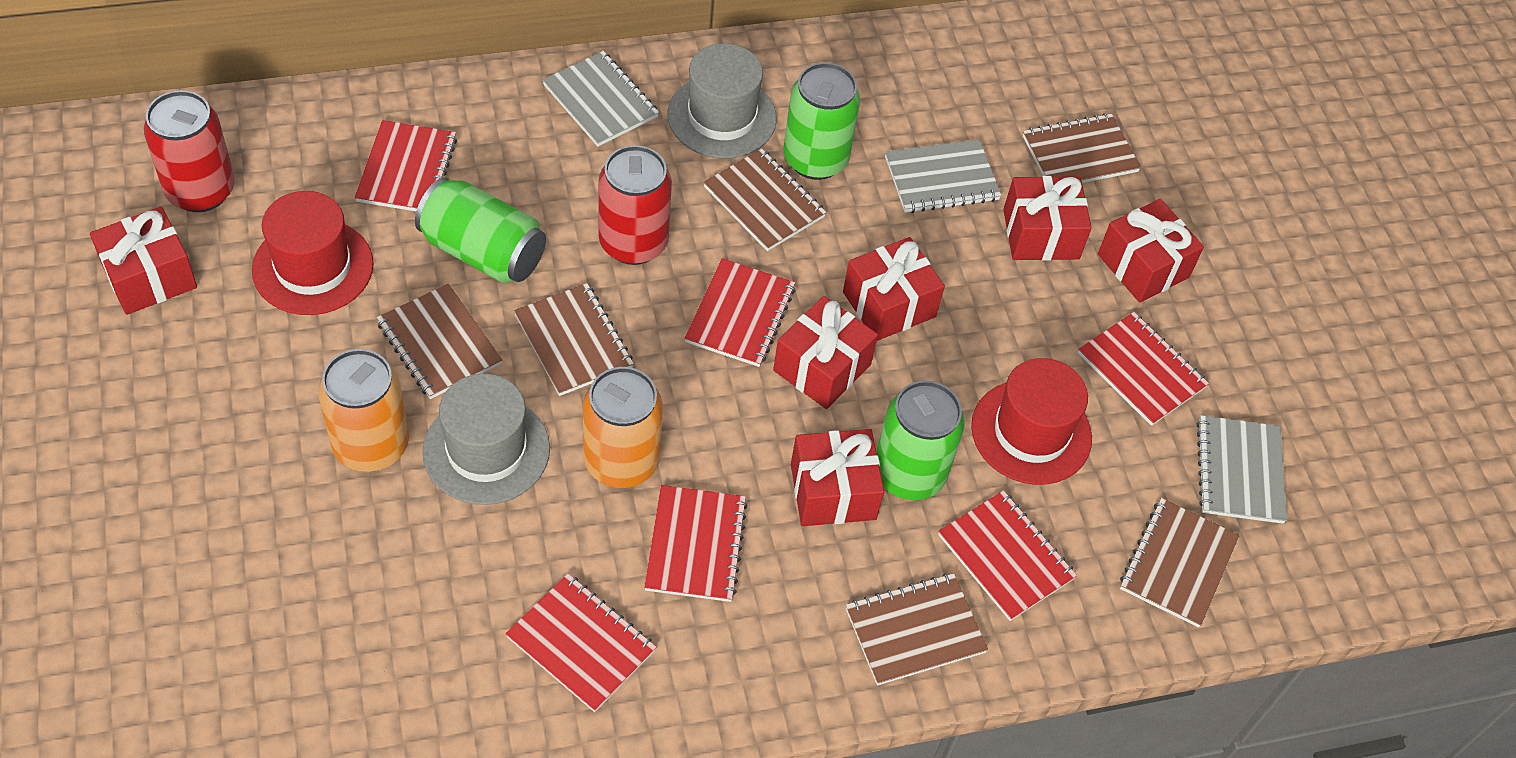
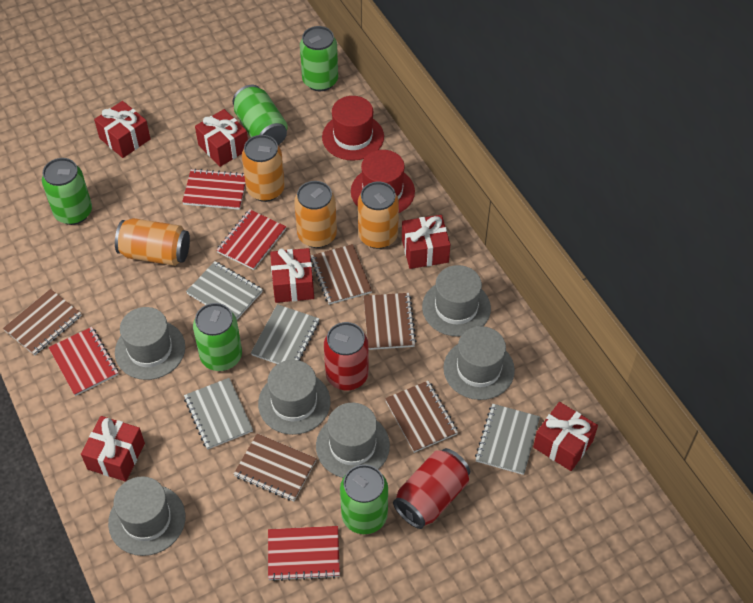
brown notebook: 6 -> 5
green can: 3 -> 5
grey hat: 2 -> 6
grey notebook: 3 -> 4
orange can: 2 -> 4
red notebook: 6 -> 4

